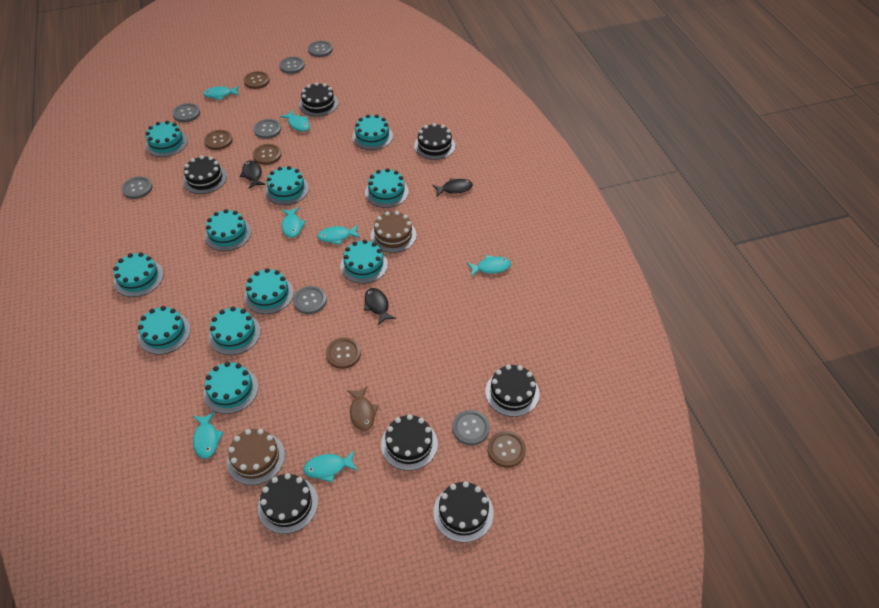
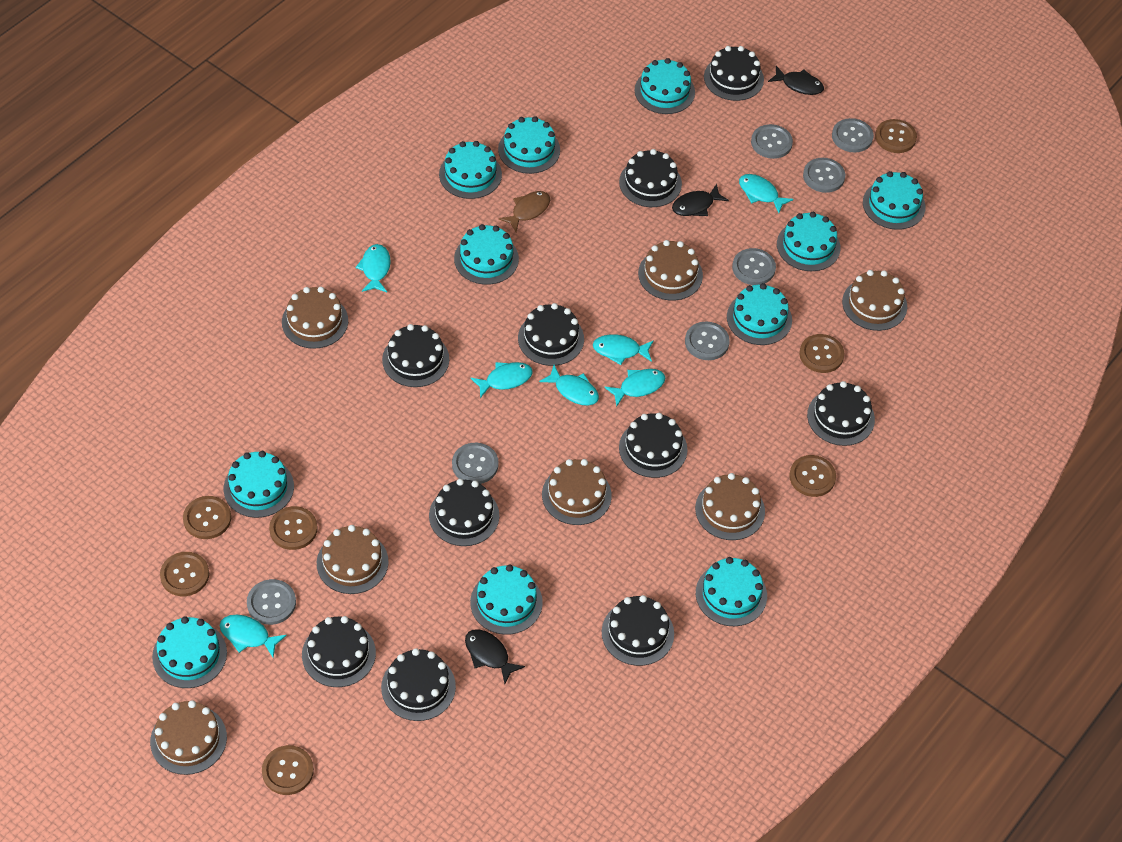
black cake: 7 -> 10
brown button: 5 -> 7
brown cake: 2 -> 7

